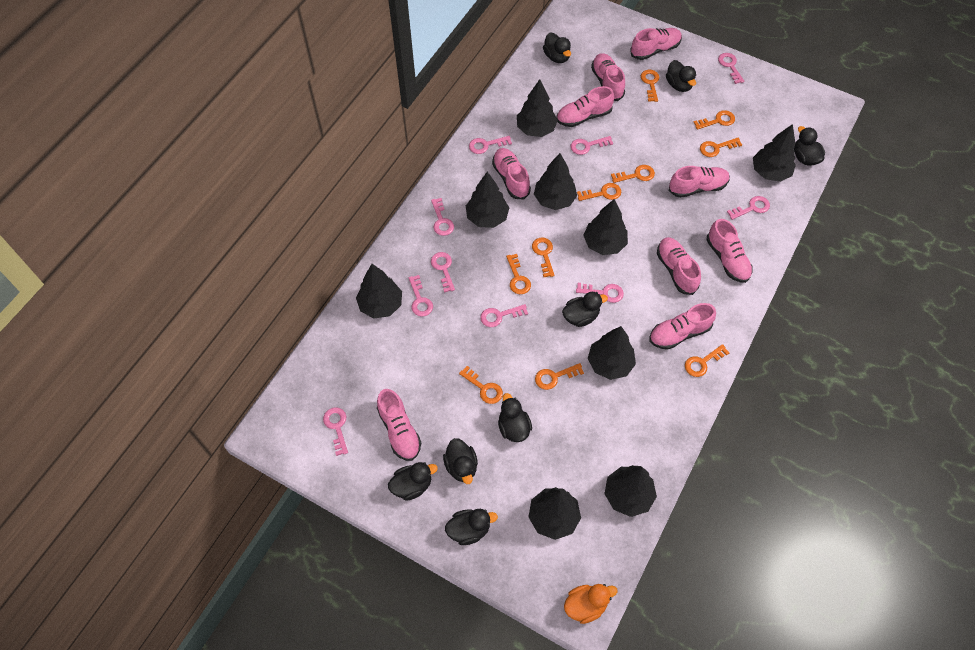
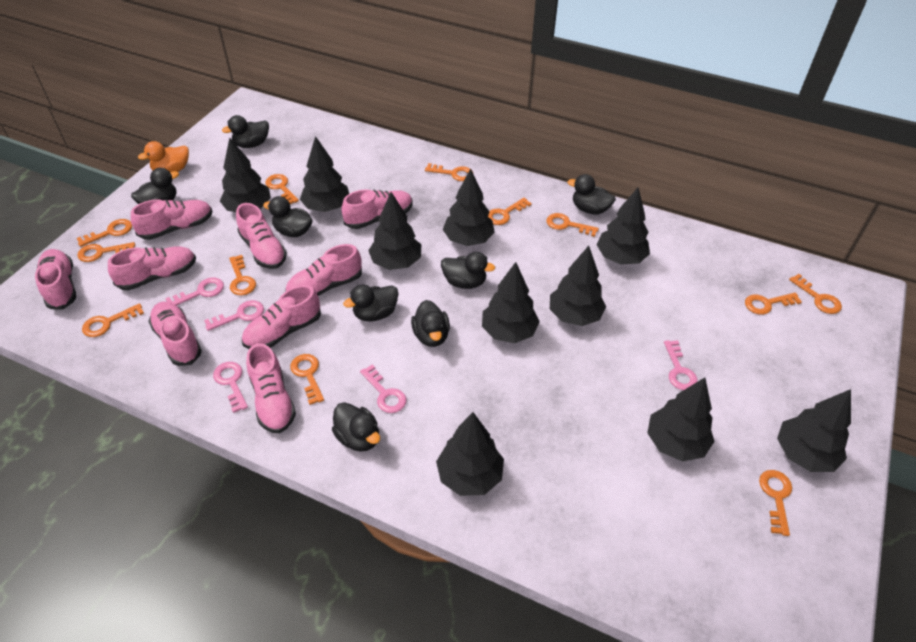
black tree: 9 -> 10
orange key: 10 -> 12
pink key: 10 -> 5

